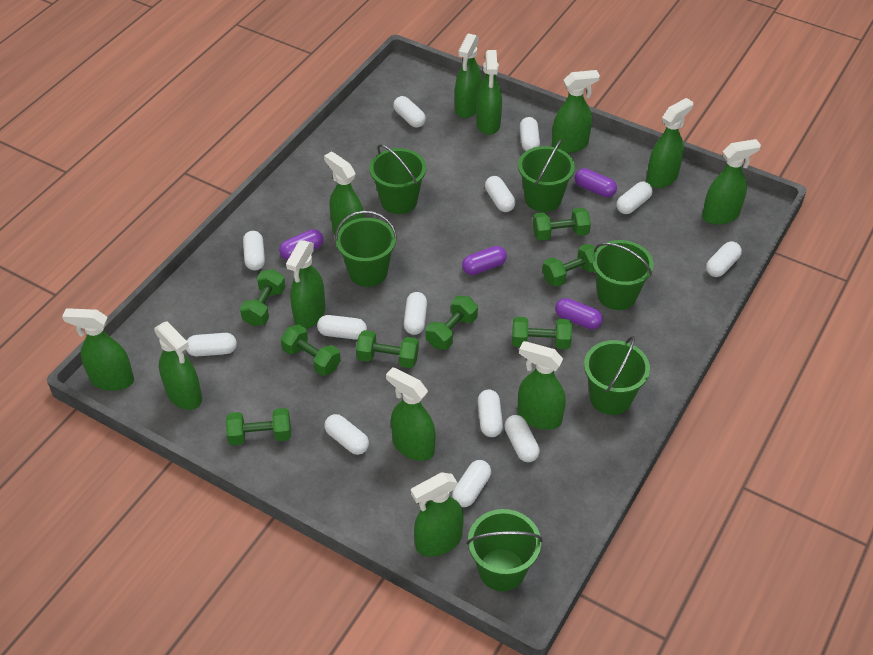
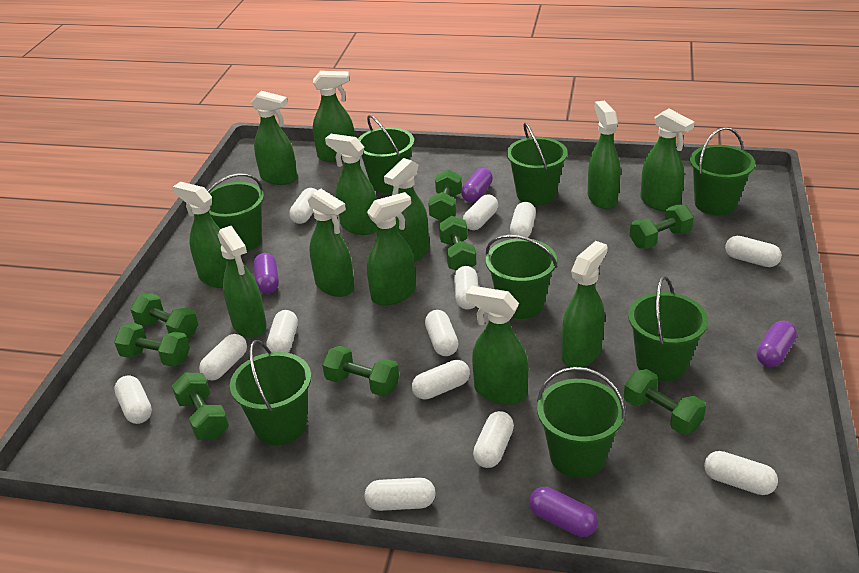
green bucket: 6 -> 8

